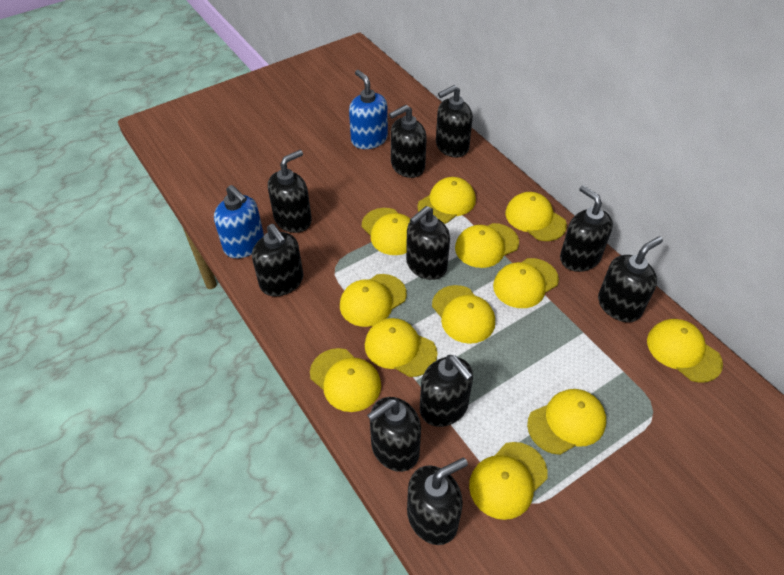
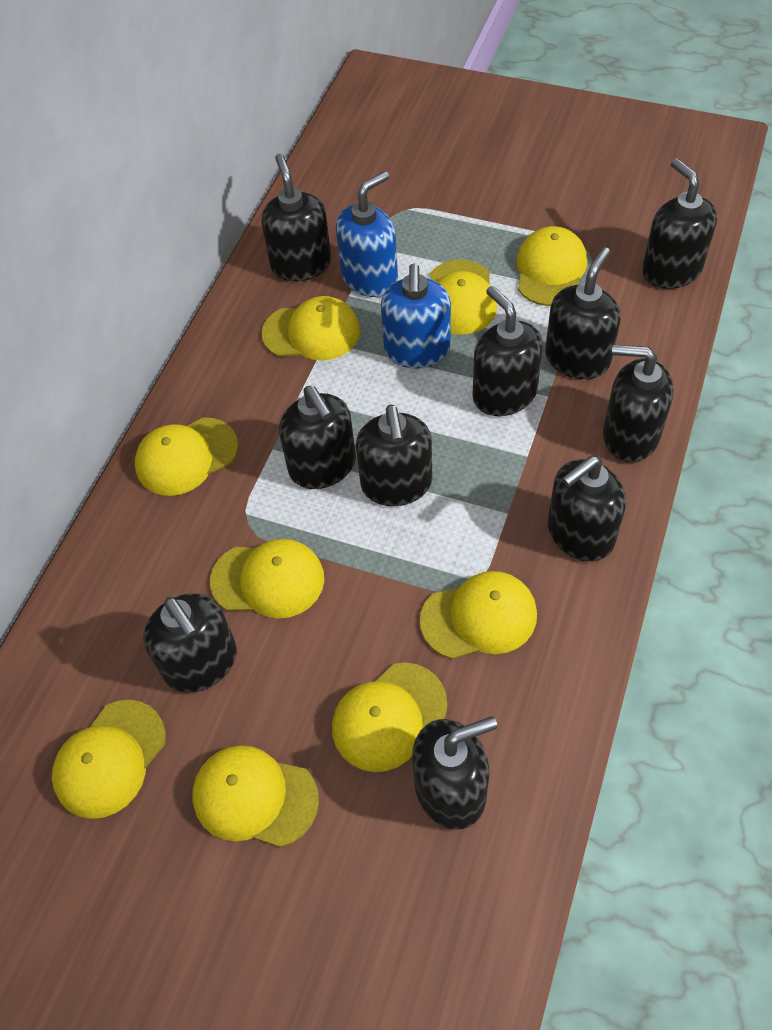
yellow cap: 12 -> 9

